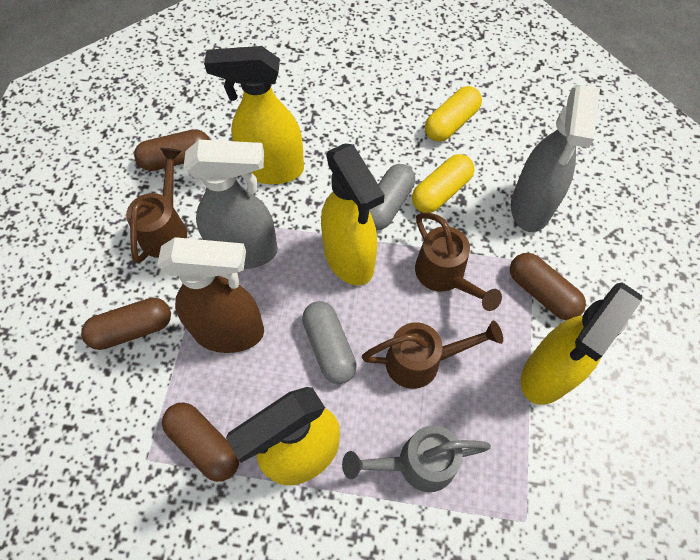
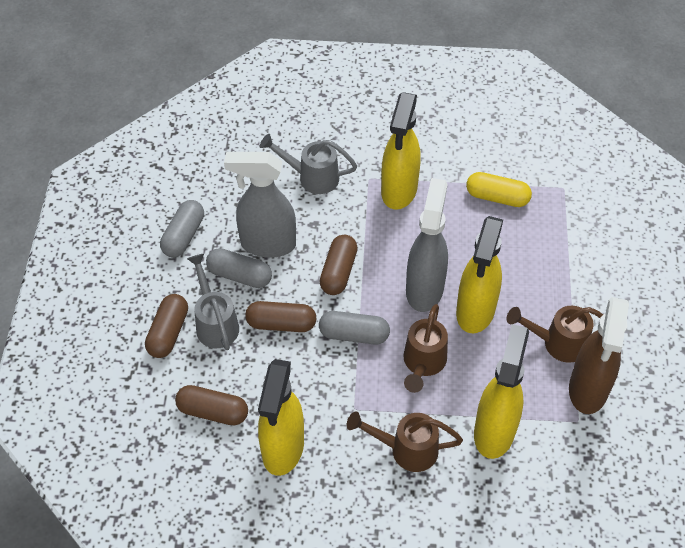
grey capsule: 2 -> 3
grey watering can: 1 -> 2
yellow capsule: 2 -> 1

